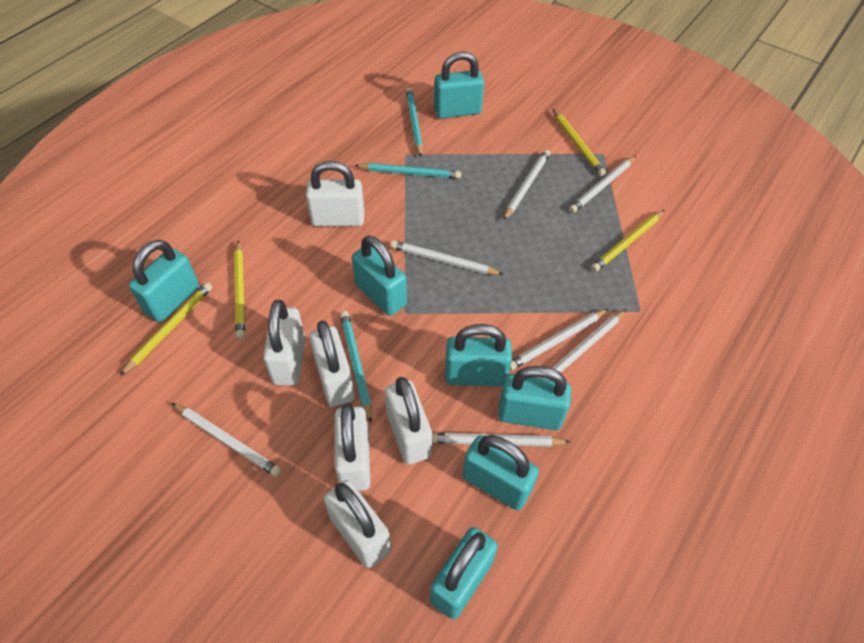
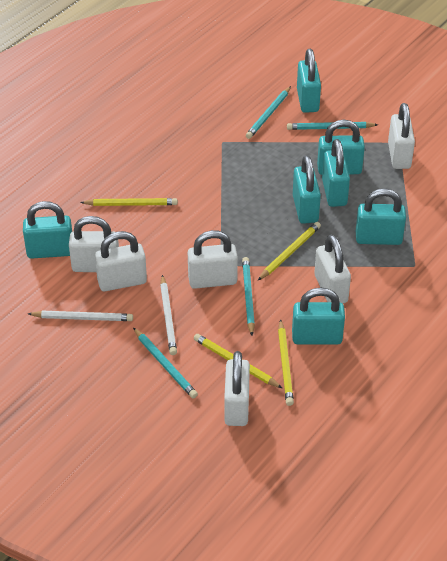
turquoise pencil: 3 -> 4
white pencil: 7 -> 2

